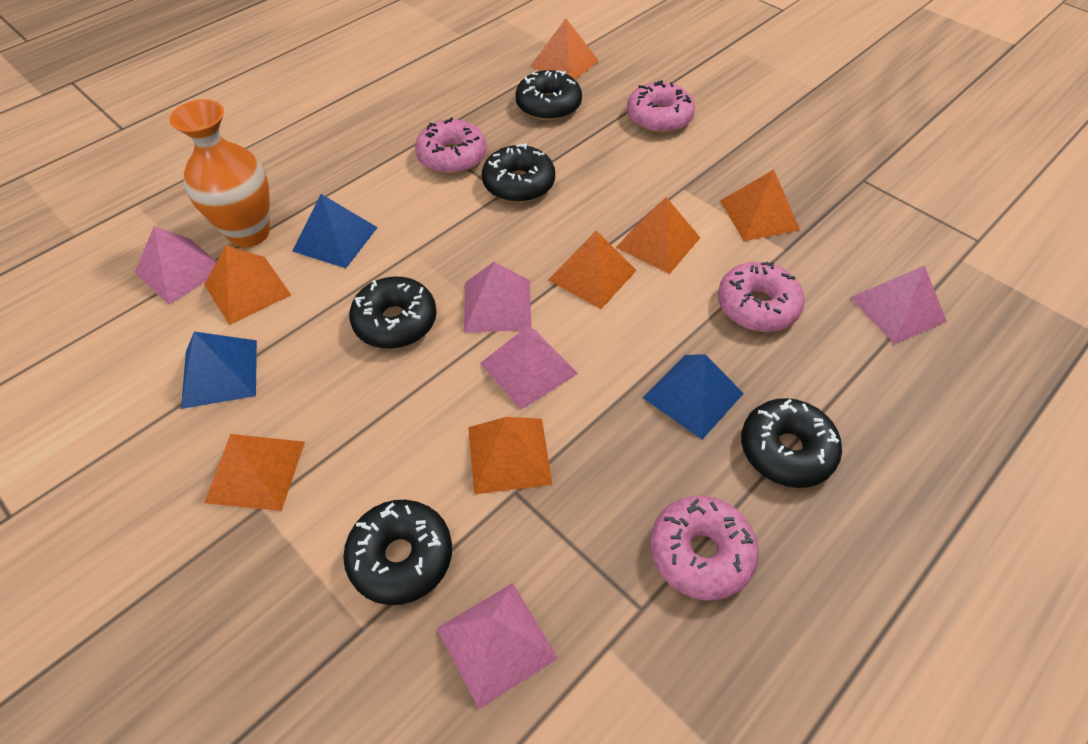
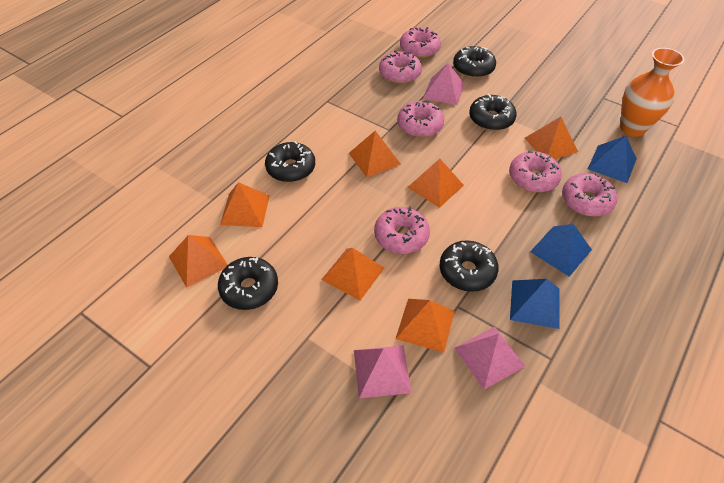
pink donut: 4 -> 6
pink pyramid: 5 -> 3

